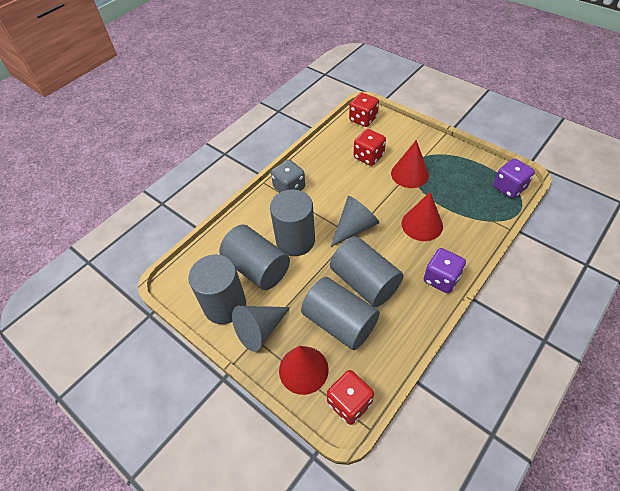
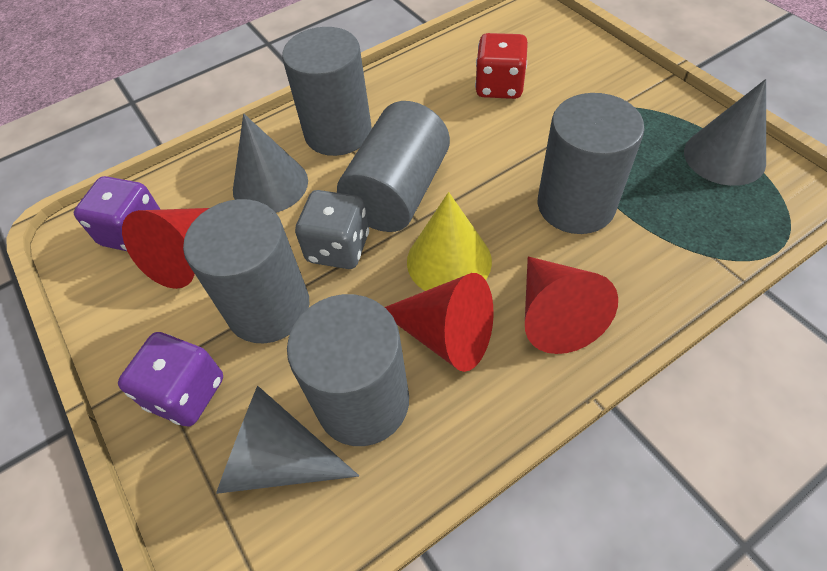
grey cone: 2 -> 3
red dice: 3 -> 1
yellow cone: 0 -> 1

